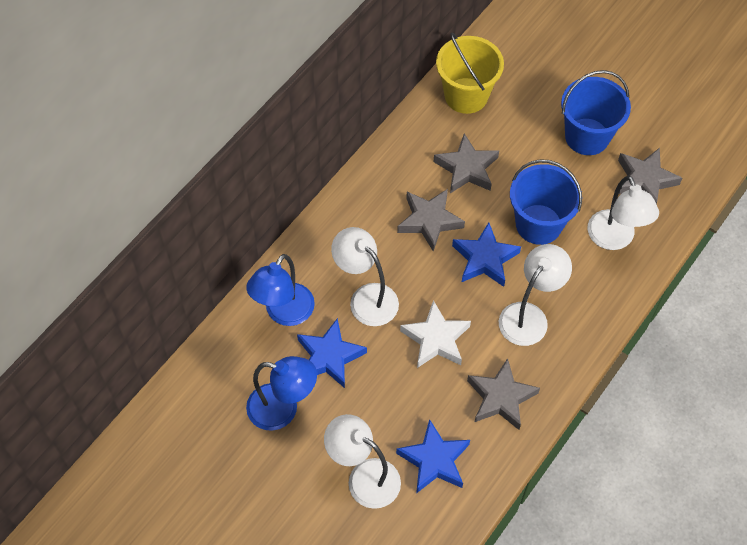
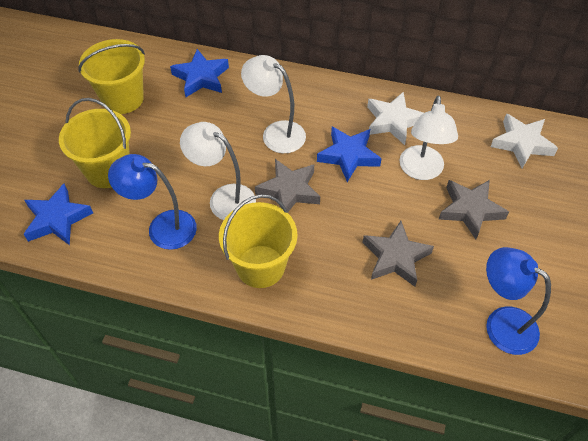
blue bucket: 2 -> 0
grey star: 4 -> 3
white lamp: 4 -> 3
white star: 1 -> 2
yellow bucket: 1 -> 3

